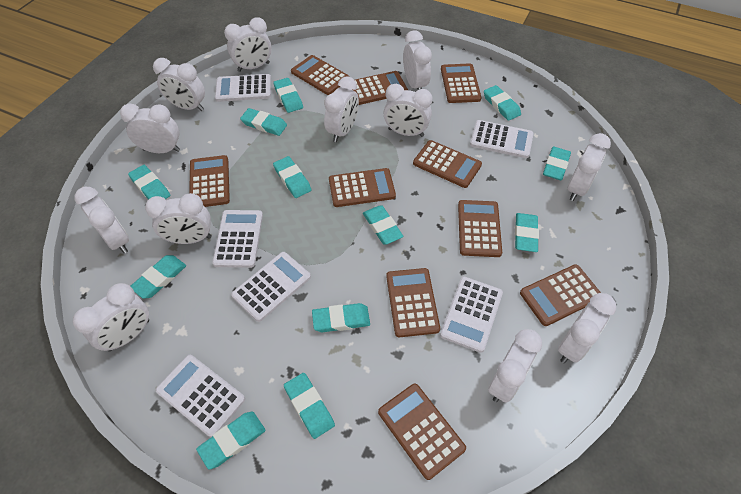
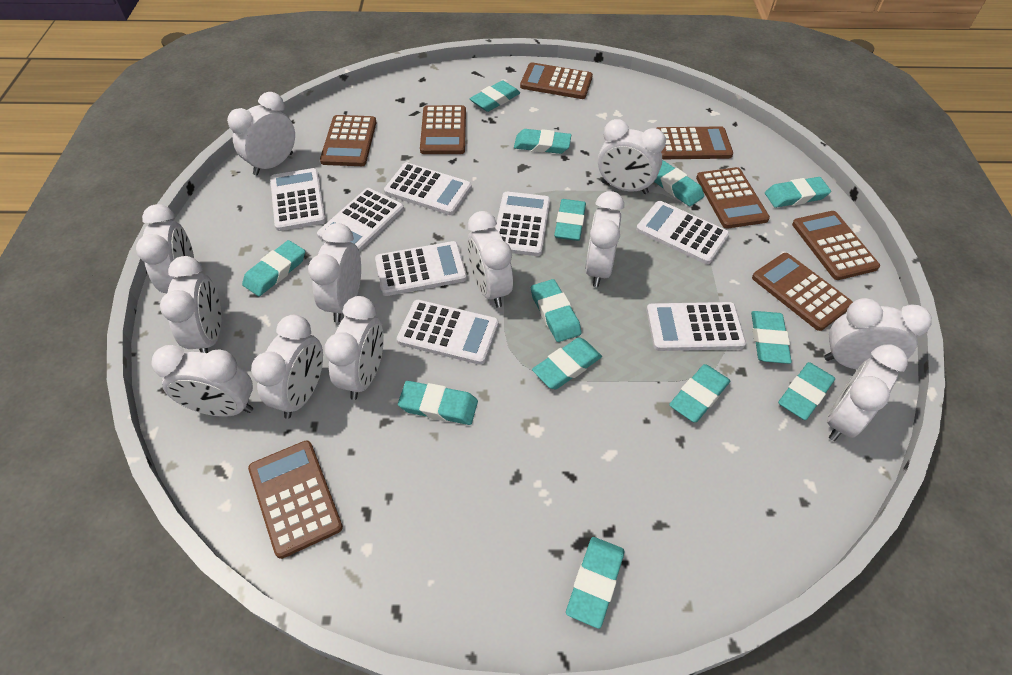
brown calculator: 10 -> 8
turquoise eraser: 12 -> 13
white calculator: 6 -> 8

